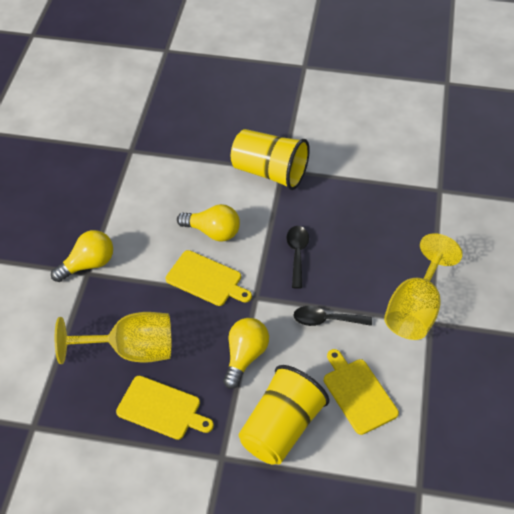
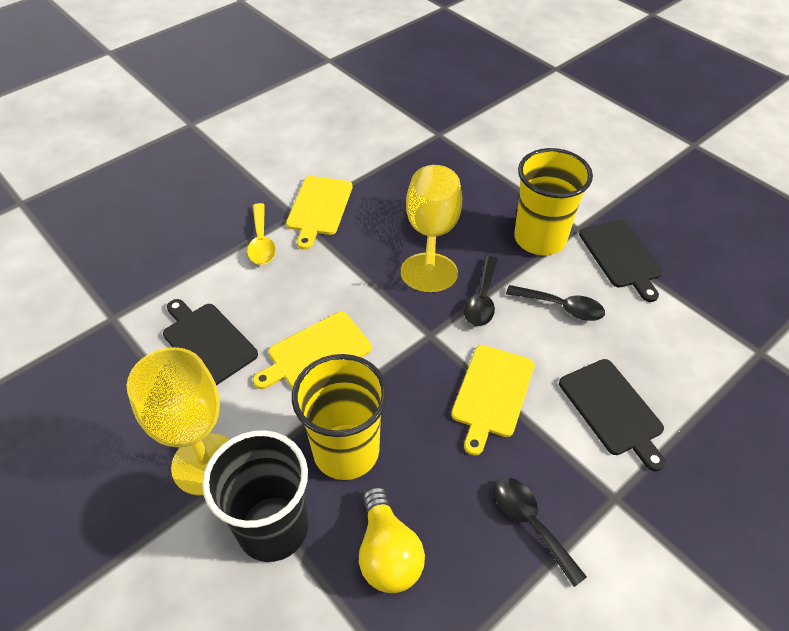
black cup: 0 -> 1
black cutting board: 0 -> 3
black spoon: 2 -> 3
yellow light bulb: 3 -> 1
yellow spoon: 0 -> 1

